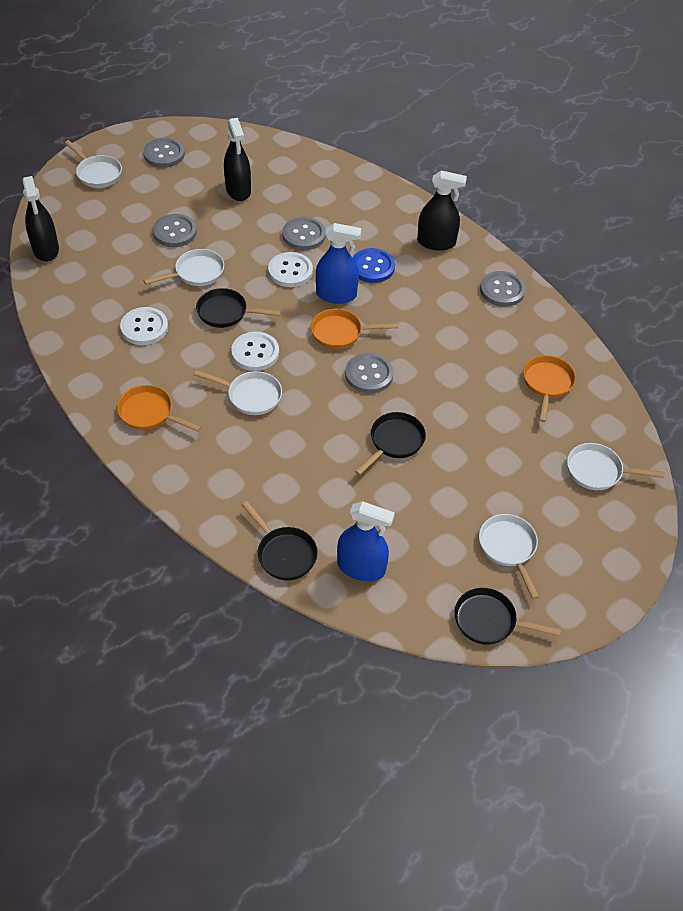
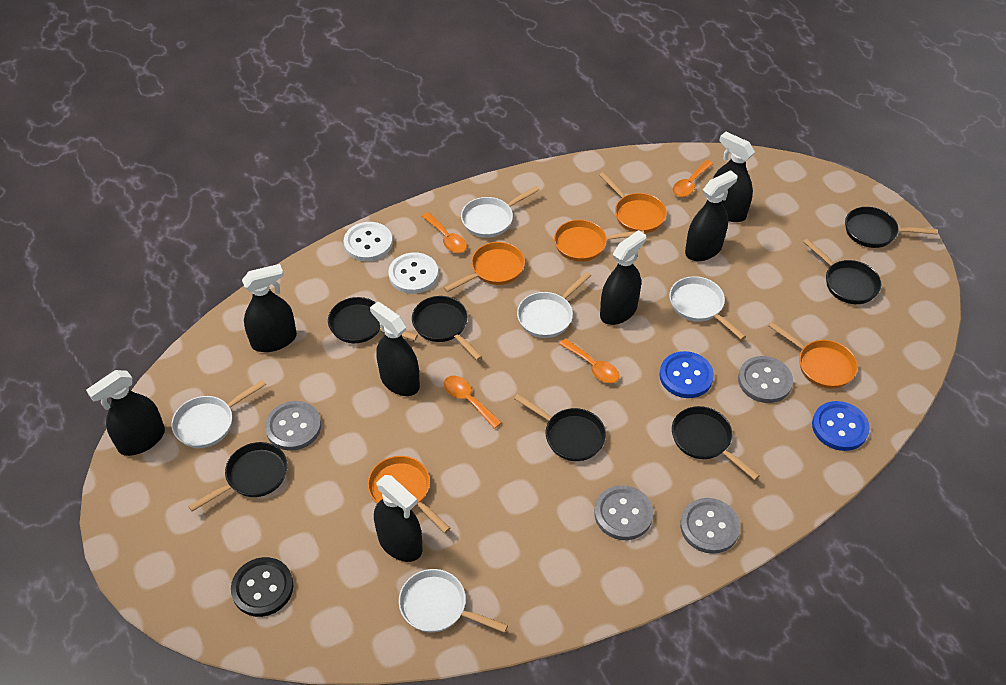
black button: 0 -> 1
black pan: 4 -> 7
black spray bottle: 3 -> 7
blue button: 1 -> 2
blue spray bottle: 2 -> 0
grey button: 5 -> 4
orange pan: 3 -> 5
orange spoon: 0 -> 4
white button: 3 -> 2

